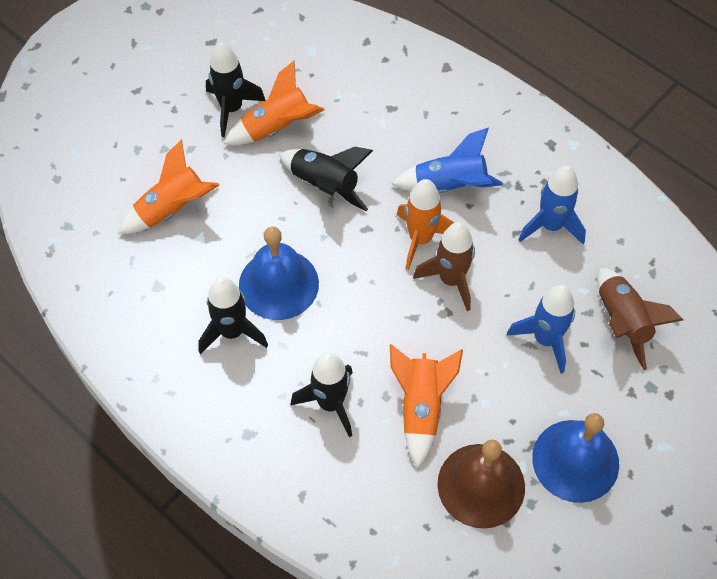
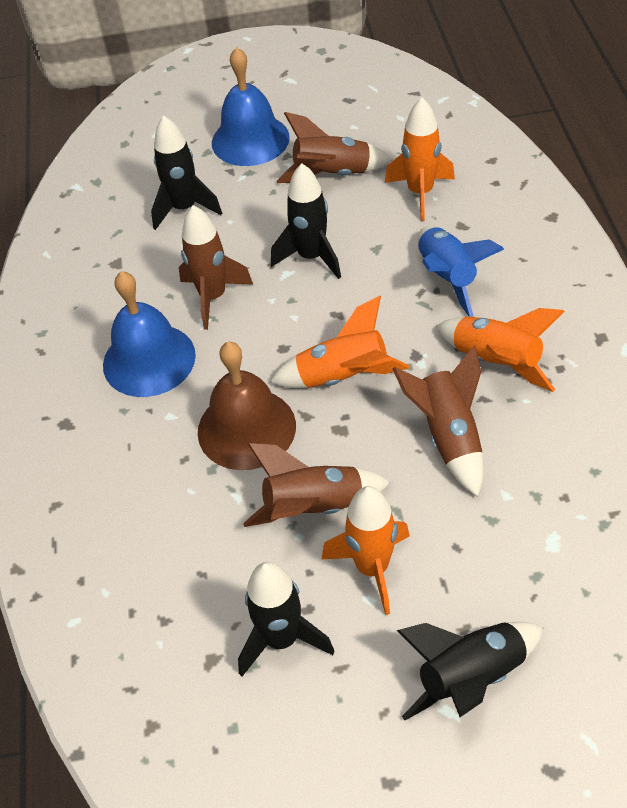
blue rocket: 3 -> 1
brown rocket: 2 -> 4

